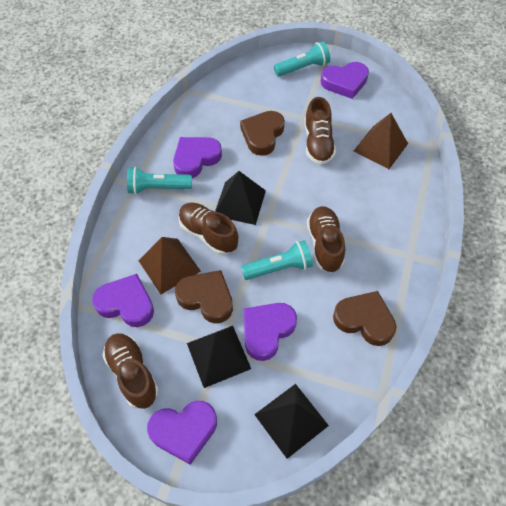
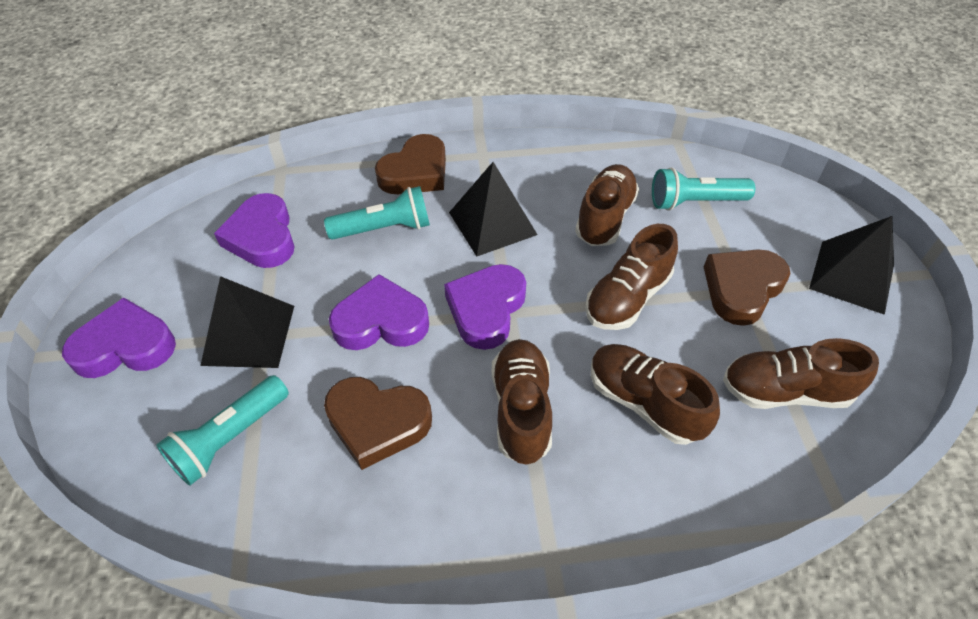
brown pyramid: 2 -> 0
brown shoe: 4 -> 5
purple heart: 5 -> 4

